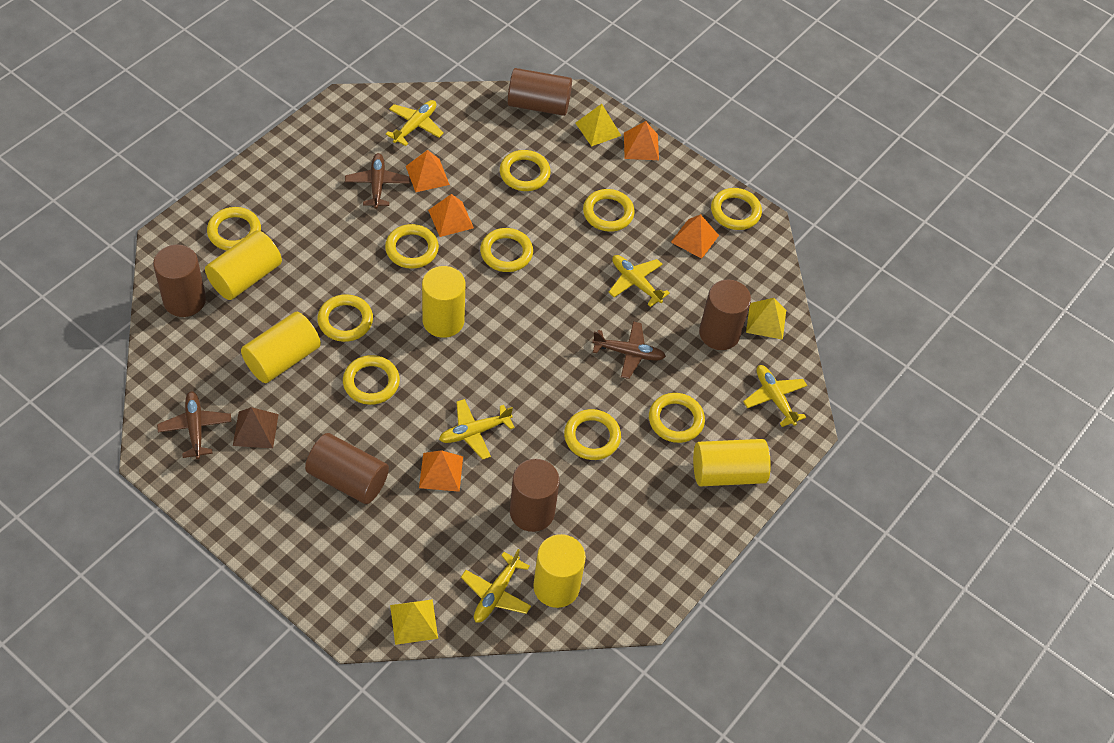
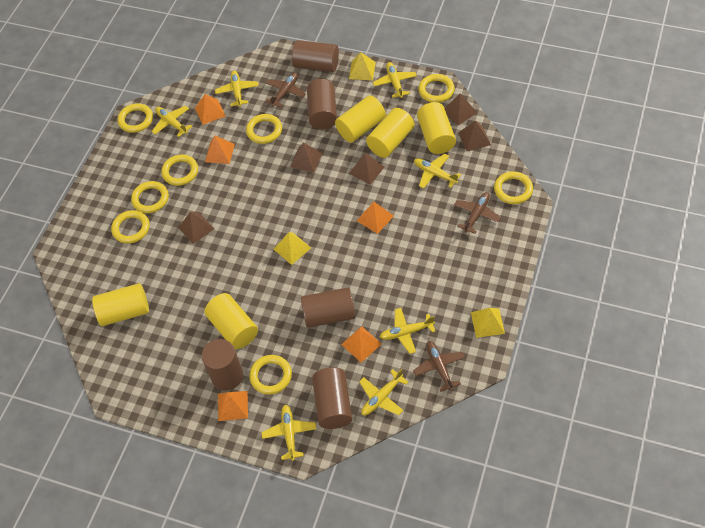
brown pyramid: 1 -> 5
yellow plane: 5 -> 7
yellow ring: 10 -> 8

